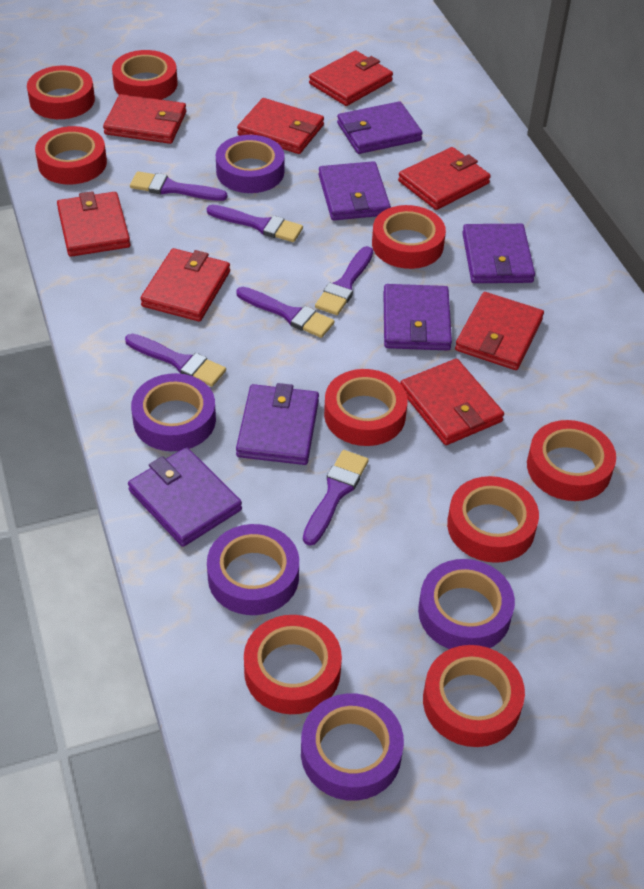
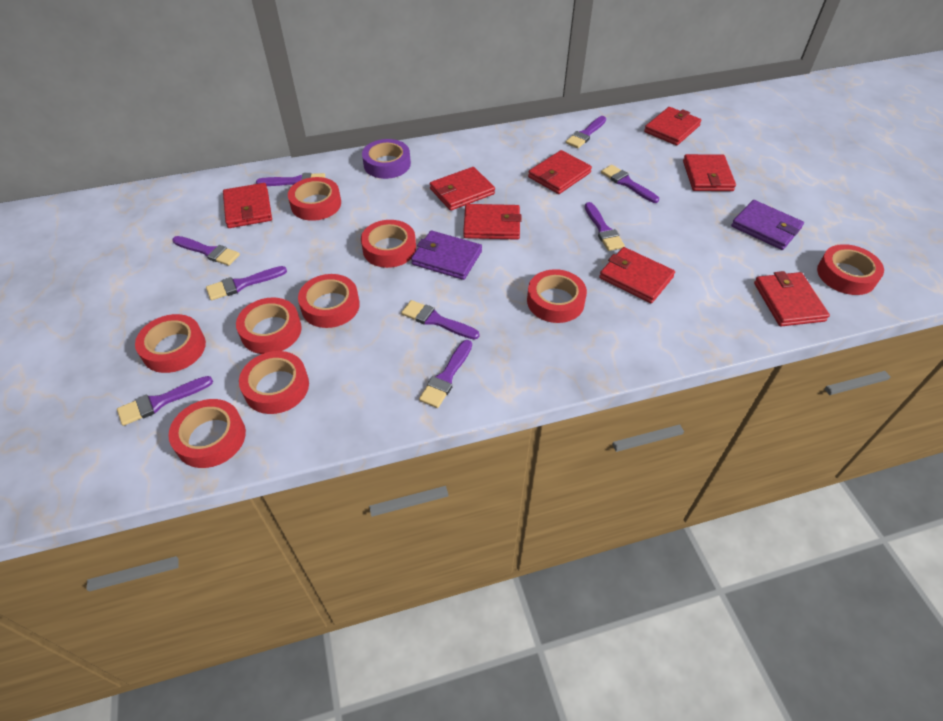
purple brush: 6 -> 9
purple tape: 5 -> 1
purple wallet: 6 -> 2

